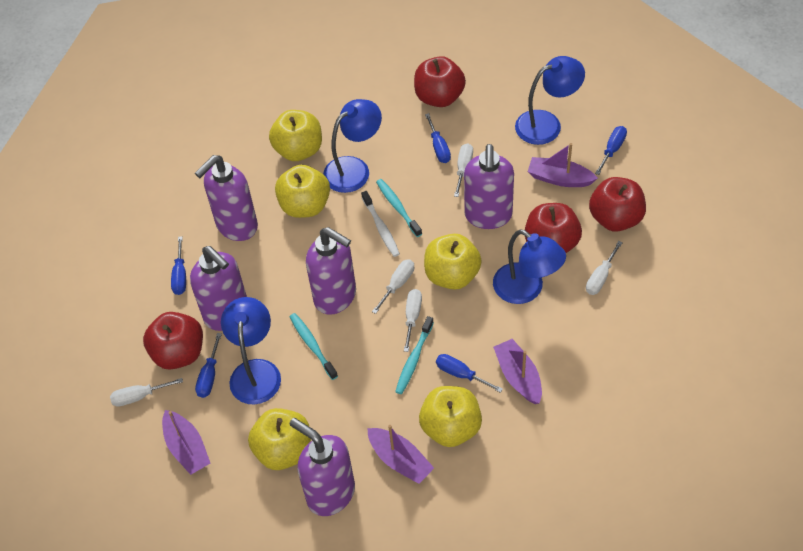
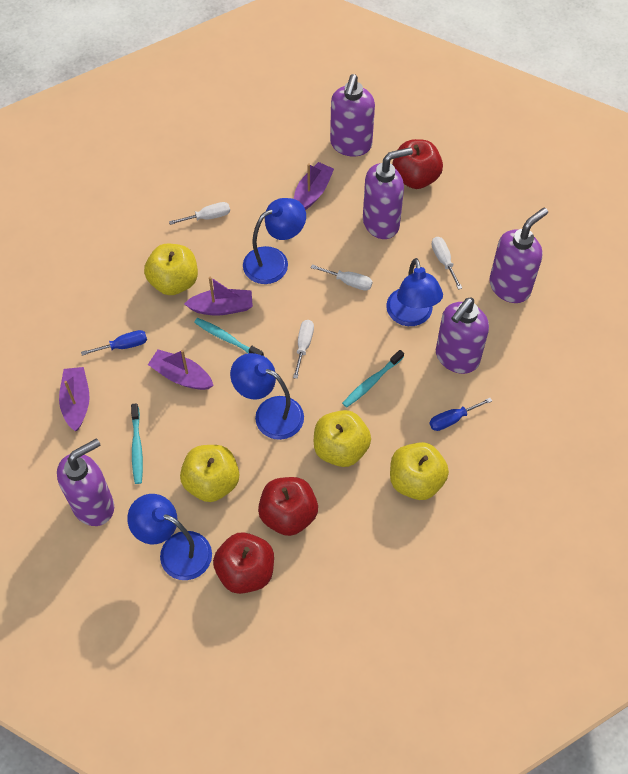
blue screwdriver: 5 -> 2
red apple: 4 -> 3
white screwdriver: 5 -> 4
white toothbrush: 1 -> 0
yellow apple: 5 -> 4

